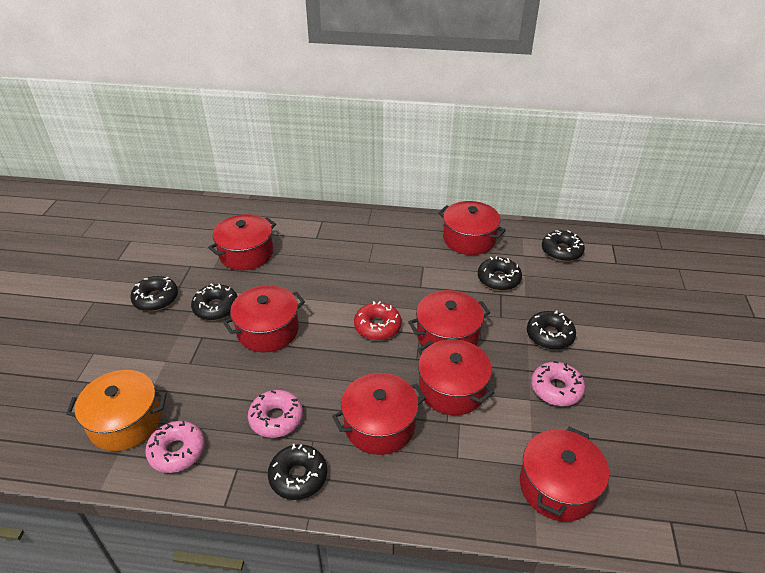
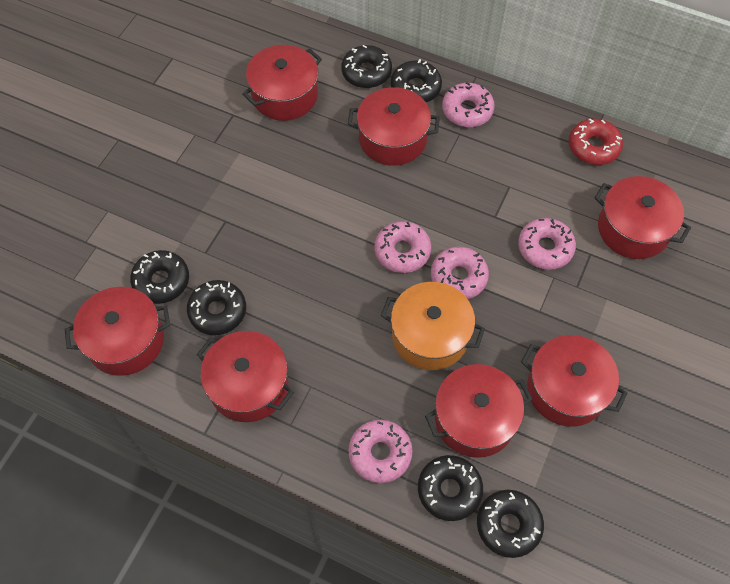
pink donut: 3 -> 5

